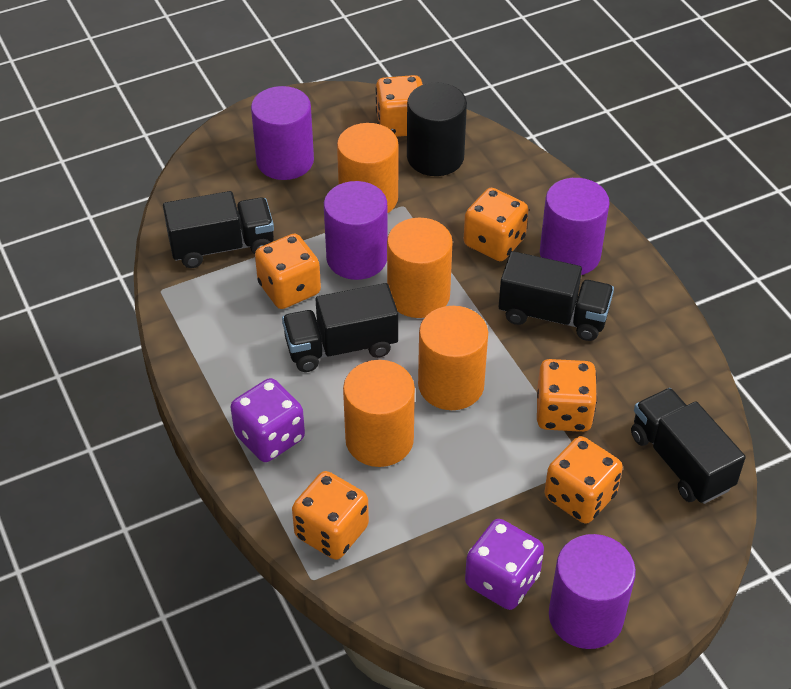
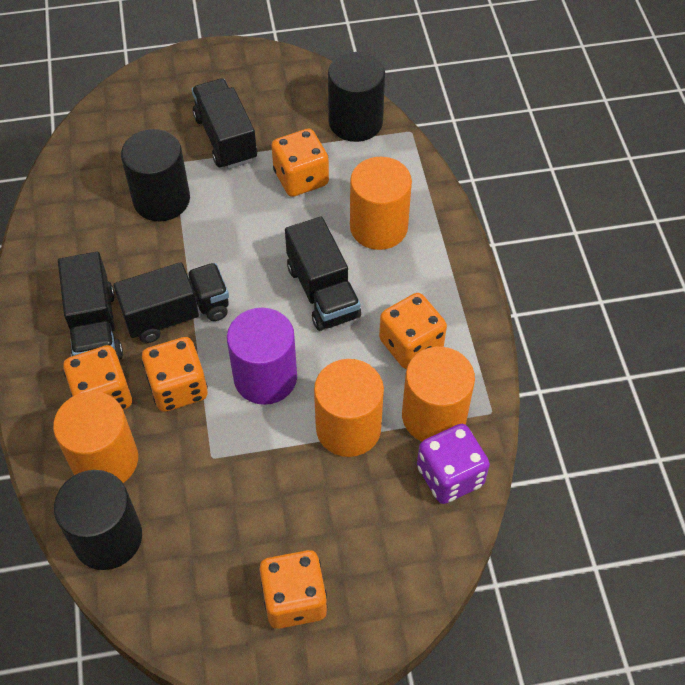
black cylinder: 1 -> 3
orange dice: 6 -> 5
purple cylinder: 4 -> 1
purple dice: 2 -> 1

